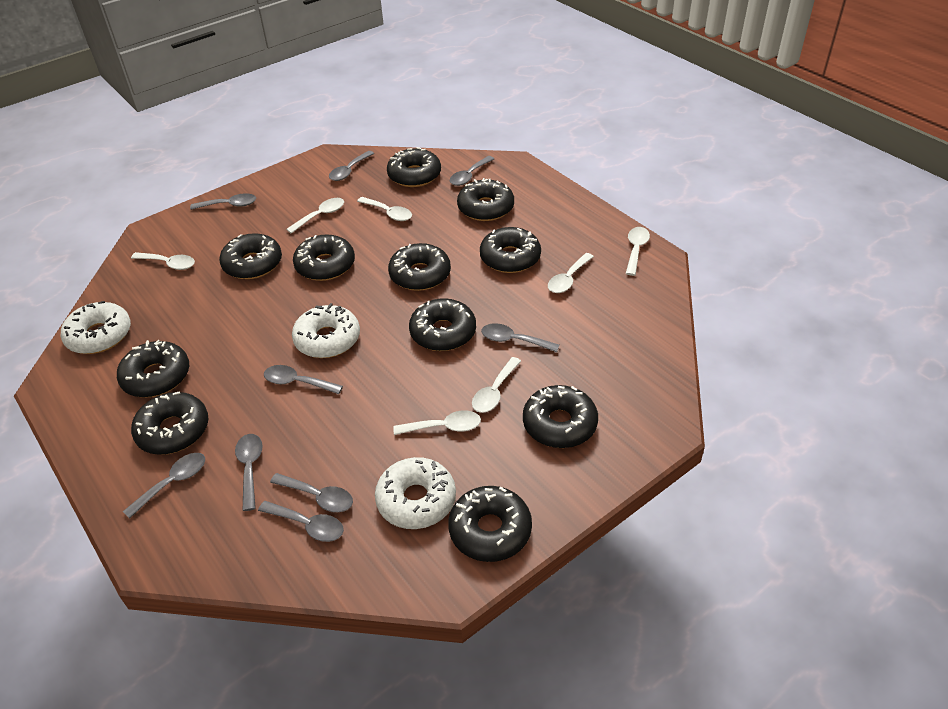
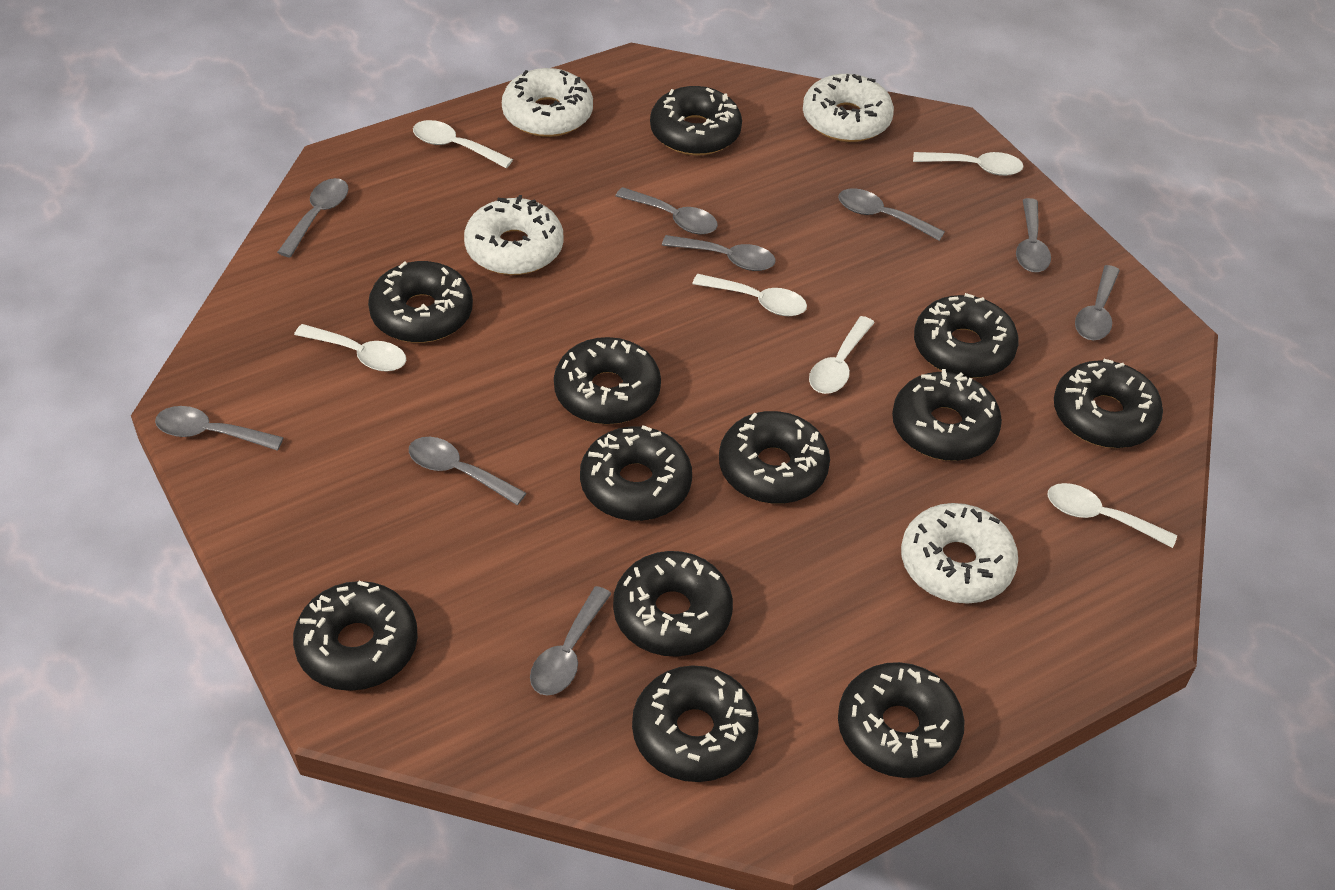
black donut: 11 -> 12
white donut: 3 -> 4
white spoon: 7 -> 6

